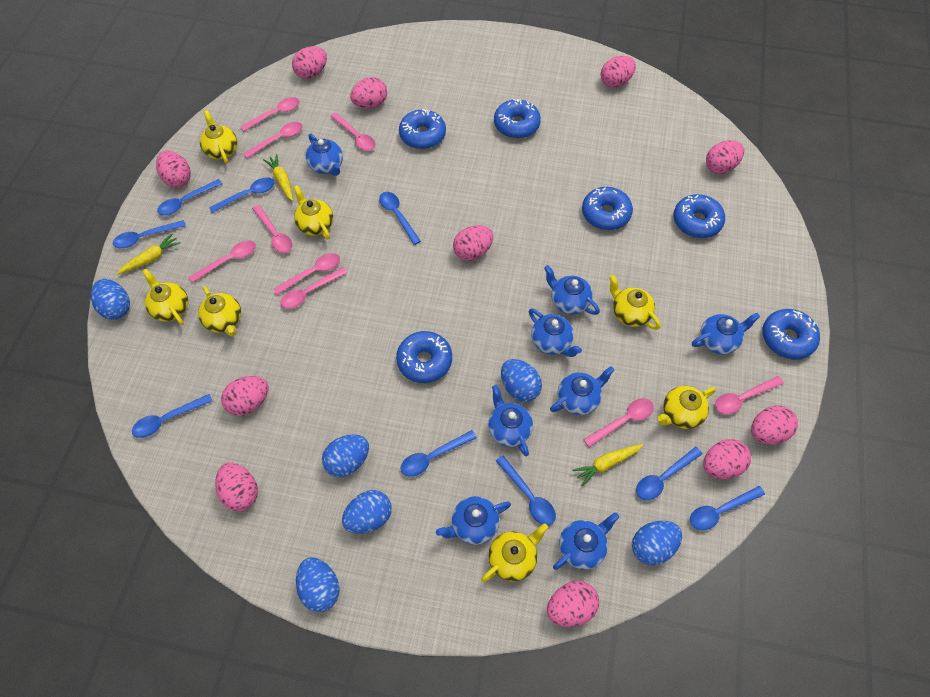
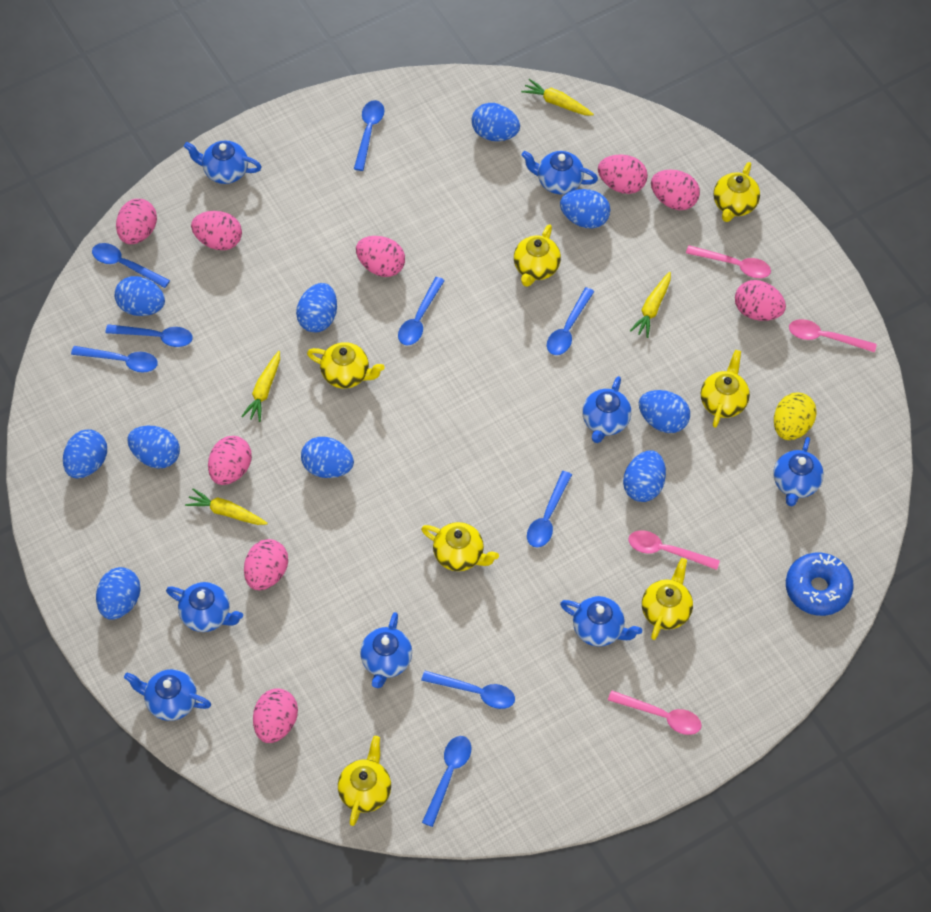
blue donut: 6 -> 1
blue egg: 6 -> 10
pink egg: 11 -> 9
pink spoon: 9 -> 4
yellow carrot: 3 -> 4
yellow egg: 0 -> 1

